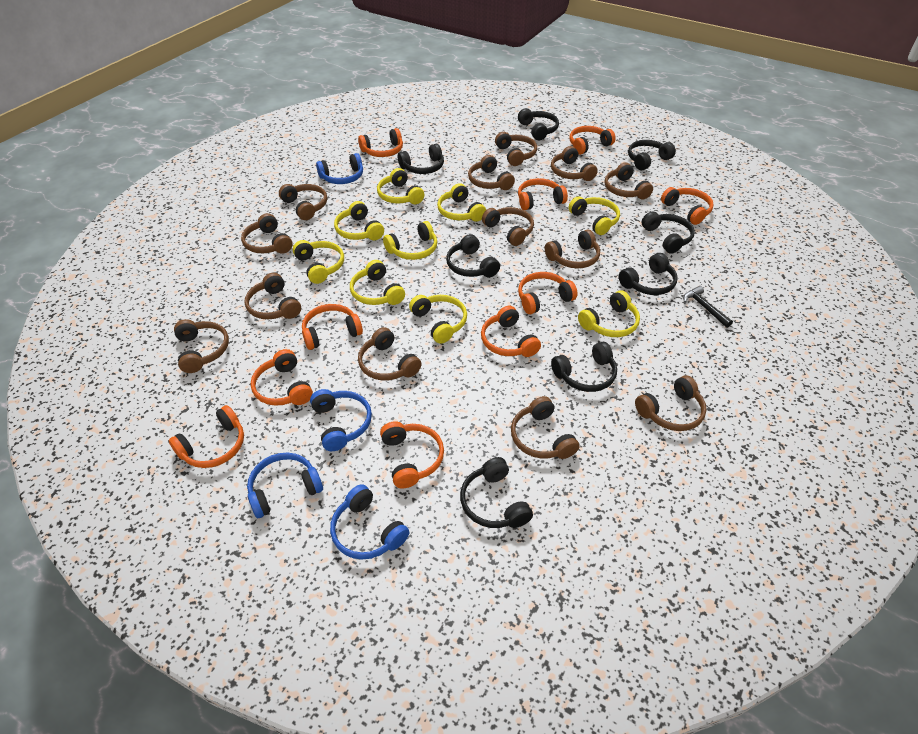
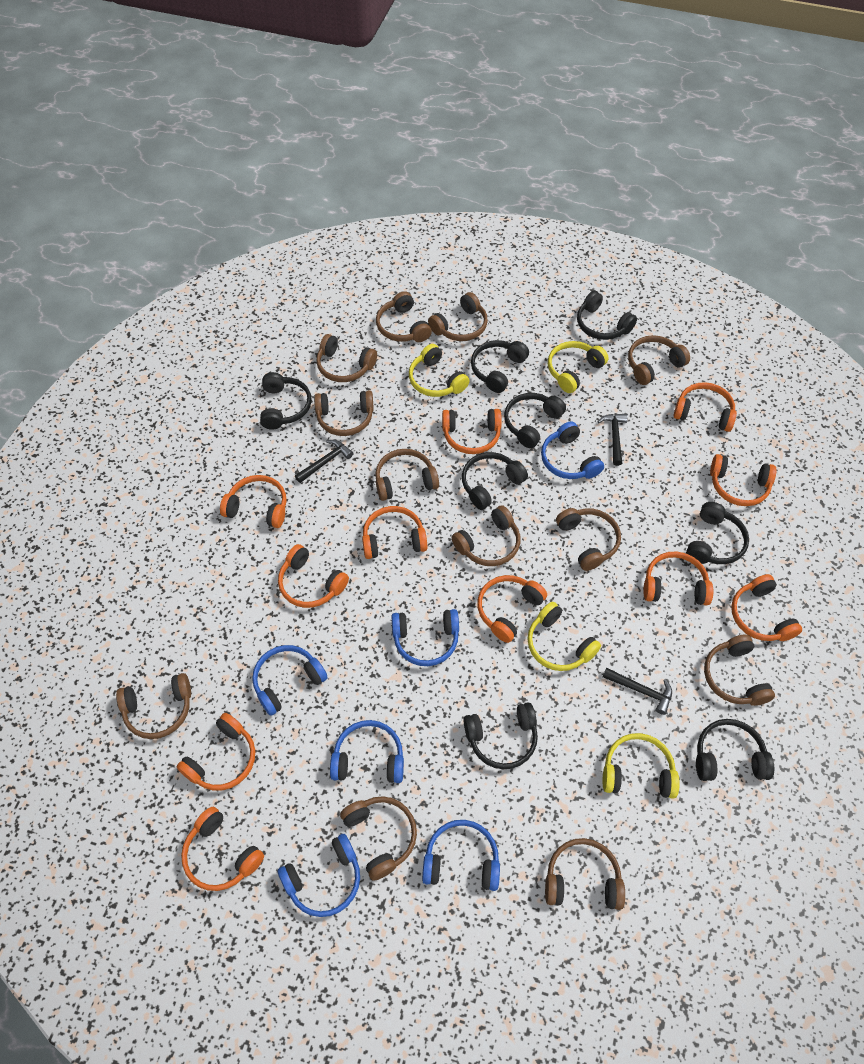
black hammer: 1 -> 3
blue headphones: 4 -> 6
brown headphones: 13 -> 12
orange headphones: 10 -> 11
yellow headphones: 9 -> 4

